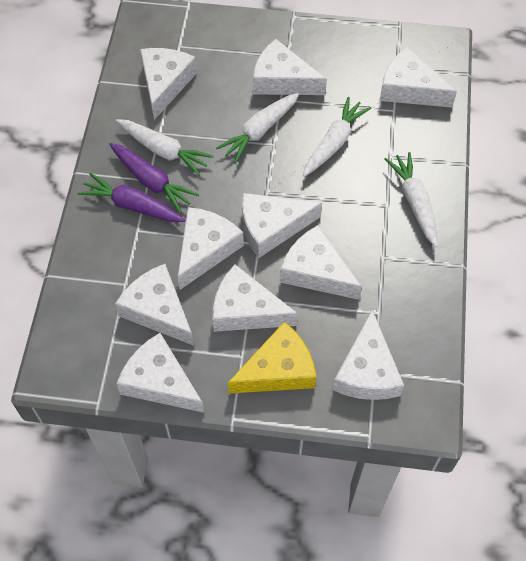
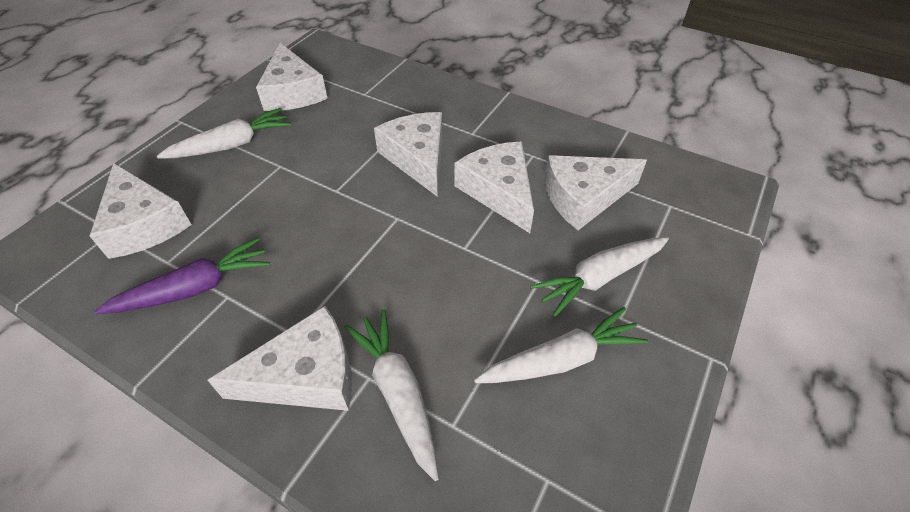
purple carrot: 2 -> 1
white cheese: 10 -> 6
yellow cheese: 1 -> 0

